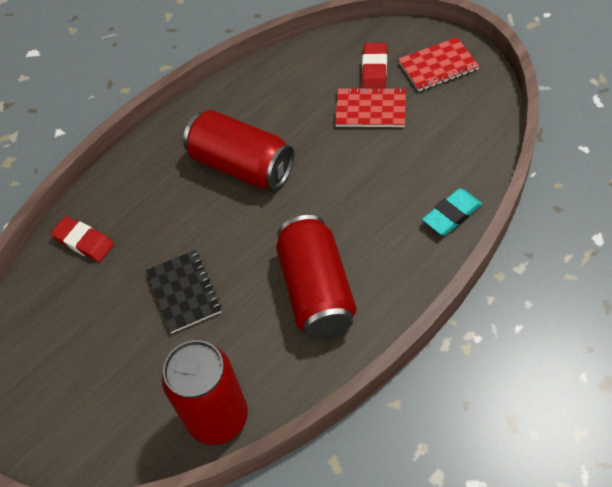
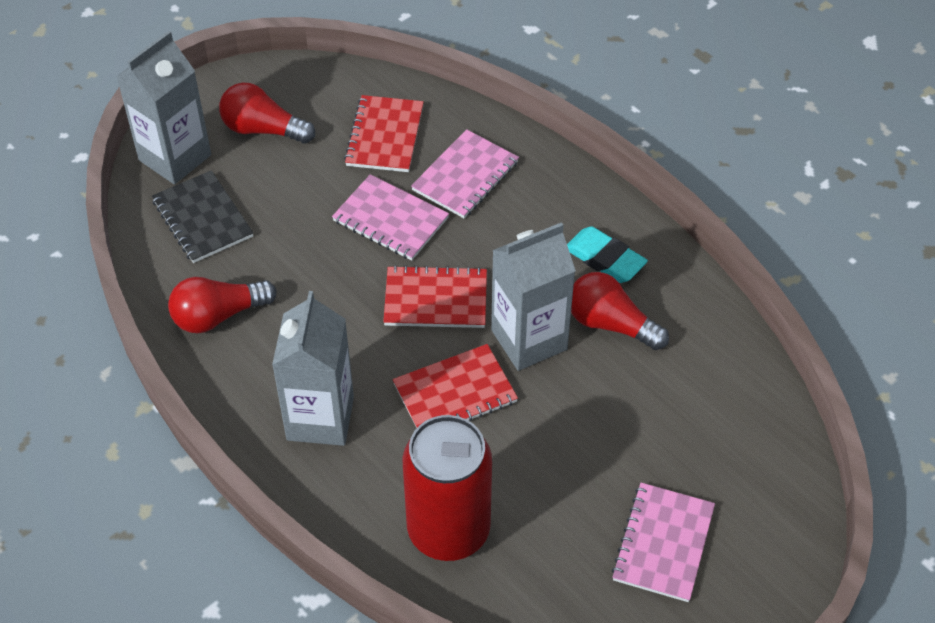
grey carton: 0 -> 3
pink notebook: 0 -> 3
red can: 3 -> 1
red eraser: 2 -> 0
red light bulb: 0 -> 3
red notebook: 2 -> 3

